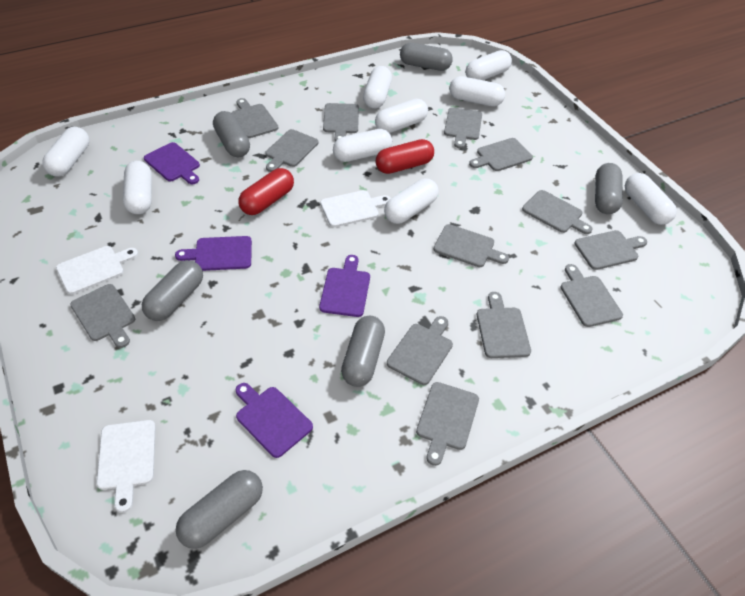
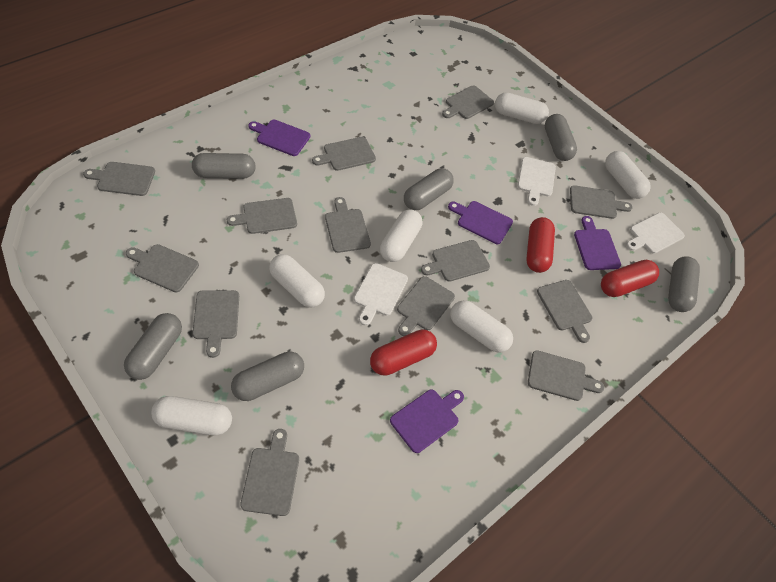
red capsule: 2 -> 3
white capsule: 9 -> 6

